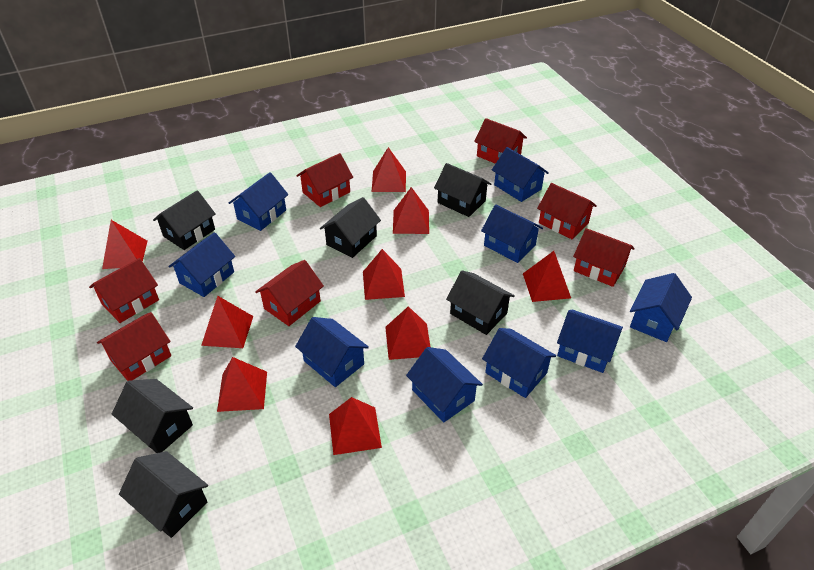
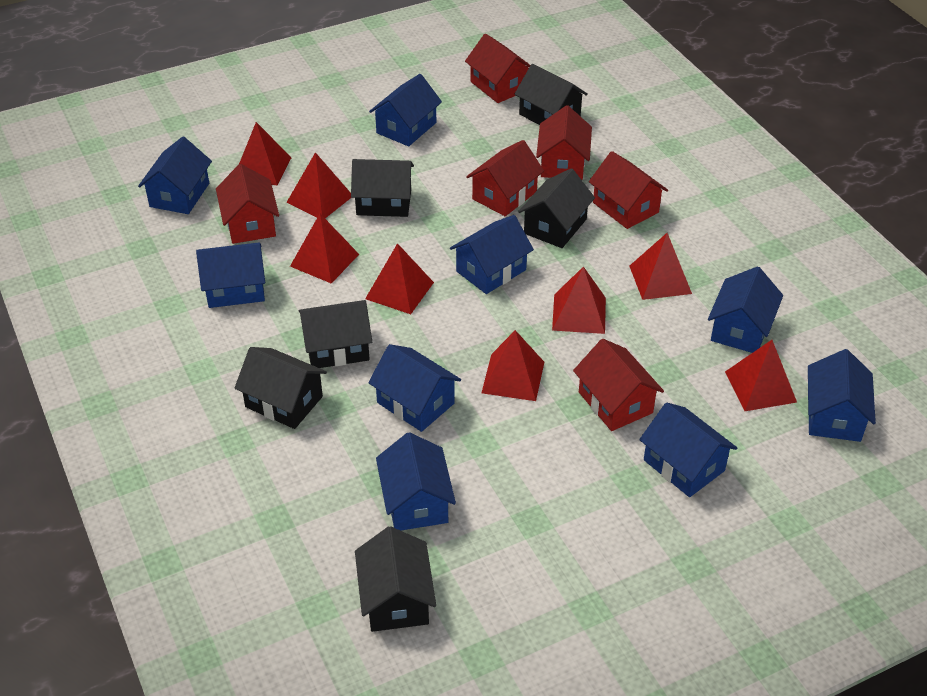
red house: 7 -> 6
red pyramid: 9 -> 8

